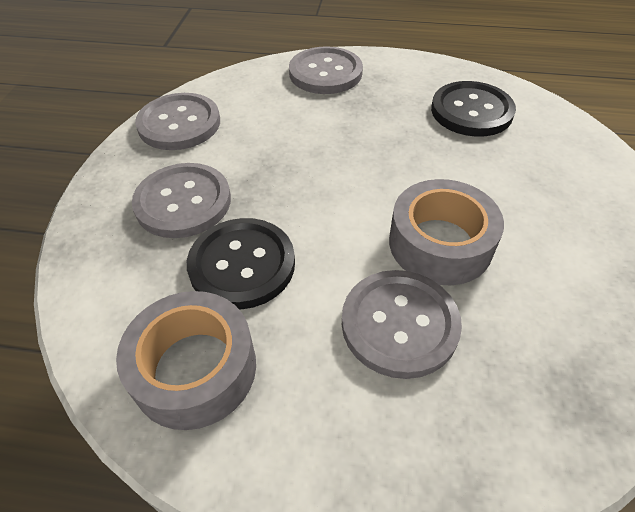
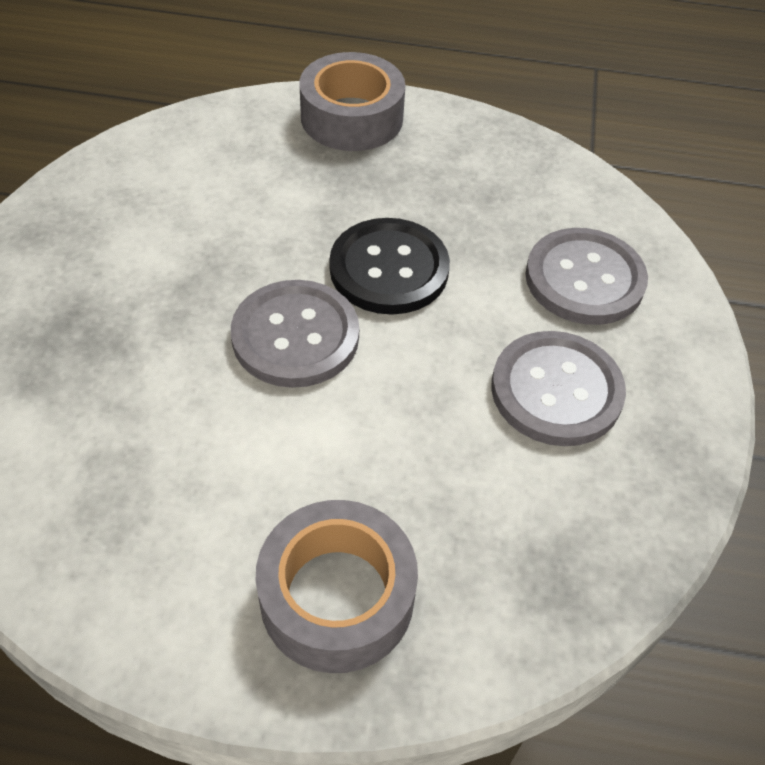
black button: 2 -> 1
grey button: 4 -> 3

